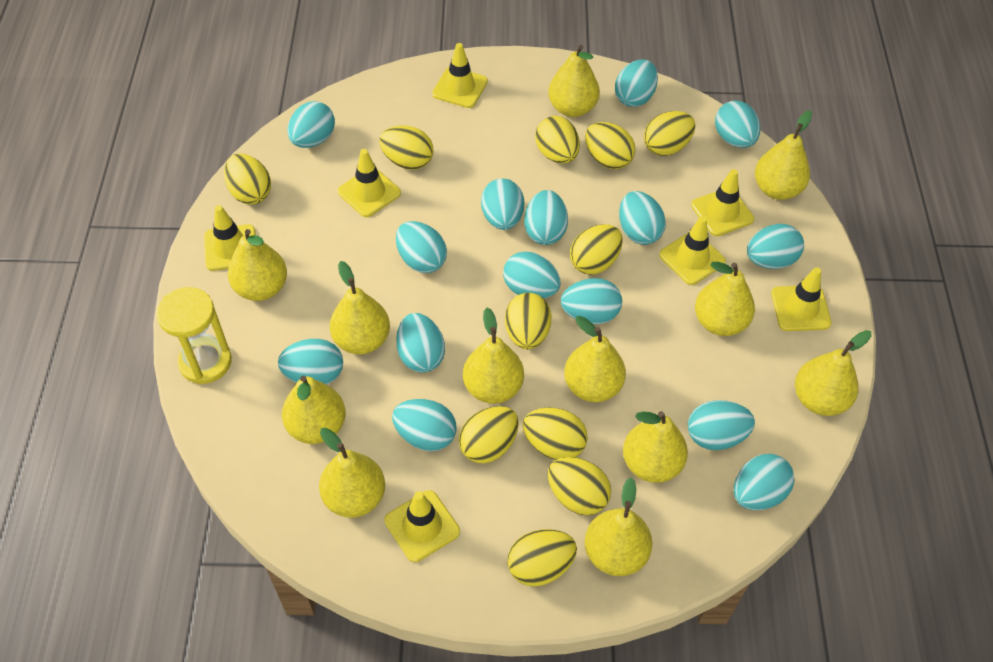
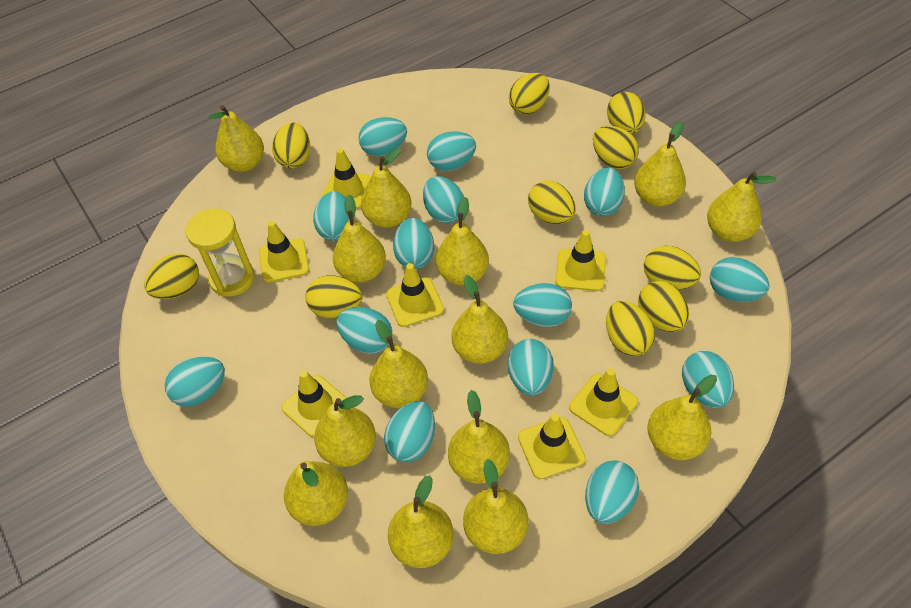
turquoise egg: 15 -> 14
yellow egg: 11 -> 10
yellow pear: 12 -> 14

